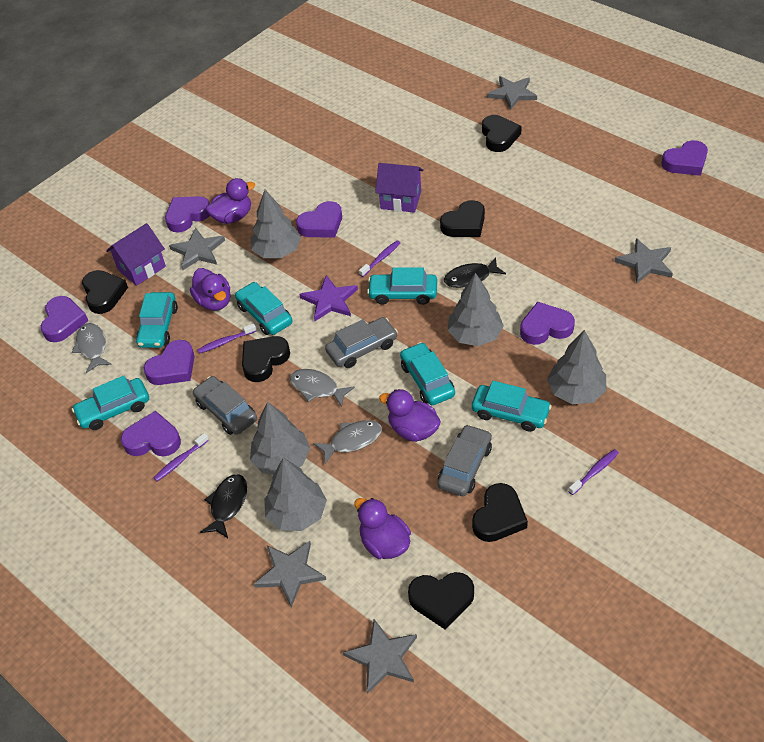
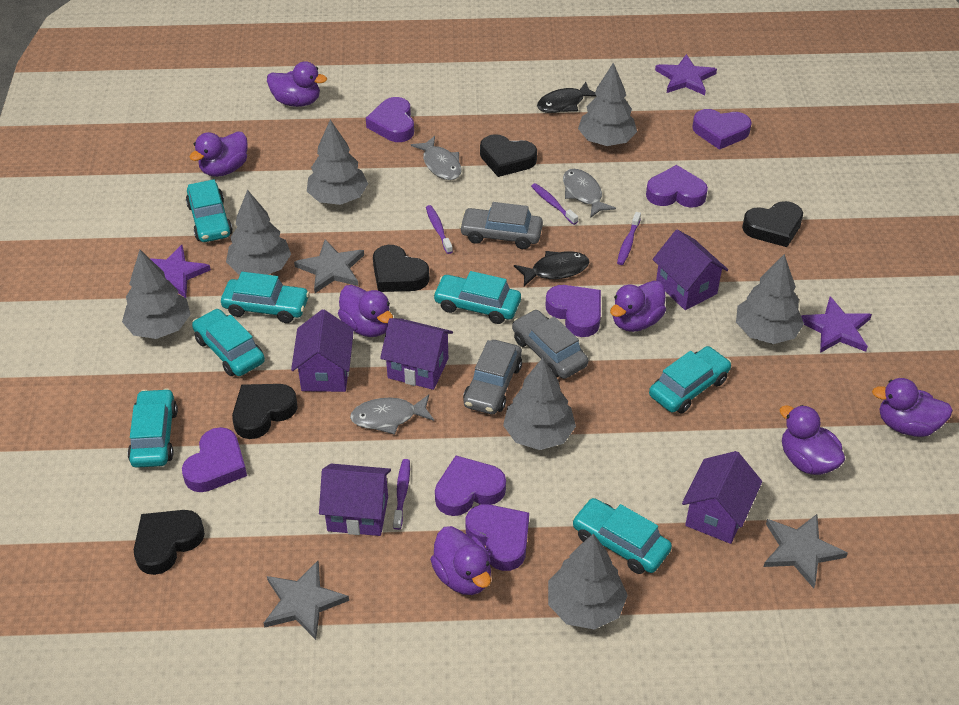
black heart: 6 -> 5
grey star: 5 -> 3
grey tree: 5 -> 7
purple duck: 4 -> 7
purple house: 2 -> 5
purple star: 1 -> 3
turquoise car: 6 -> 7

